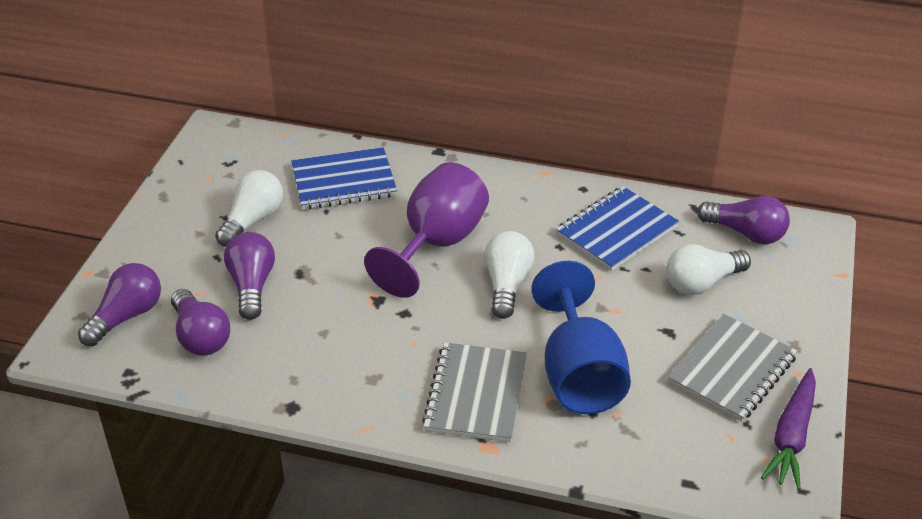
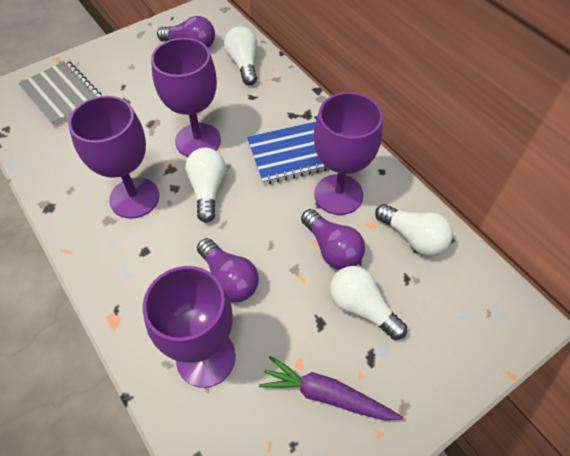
blue goblet: 1 -> 0
blue notebook: 2 -> 1
grey notebook: 2 -> 1
purple goblet: 1 -> 4
purple light bulb: 4 -> 3
white light bulb: 3 -> 4

